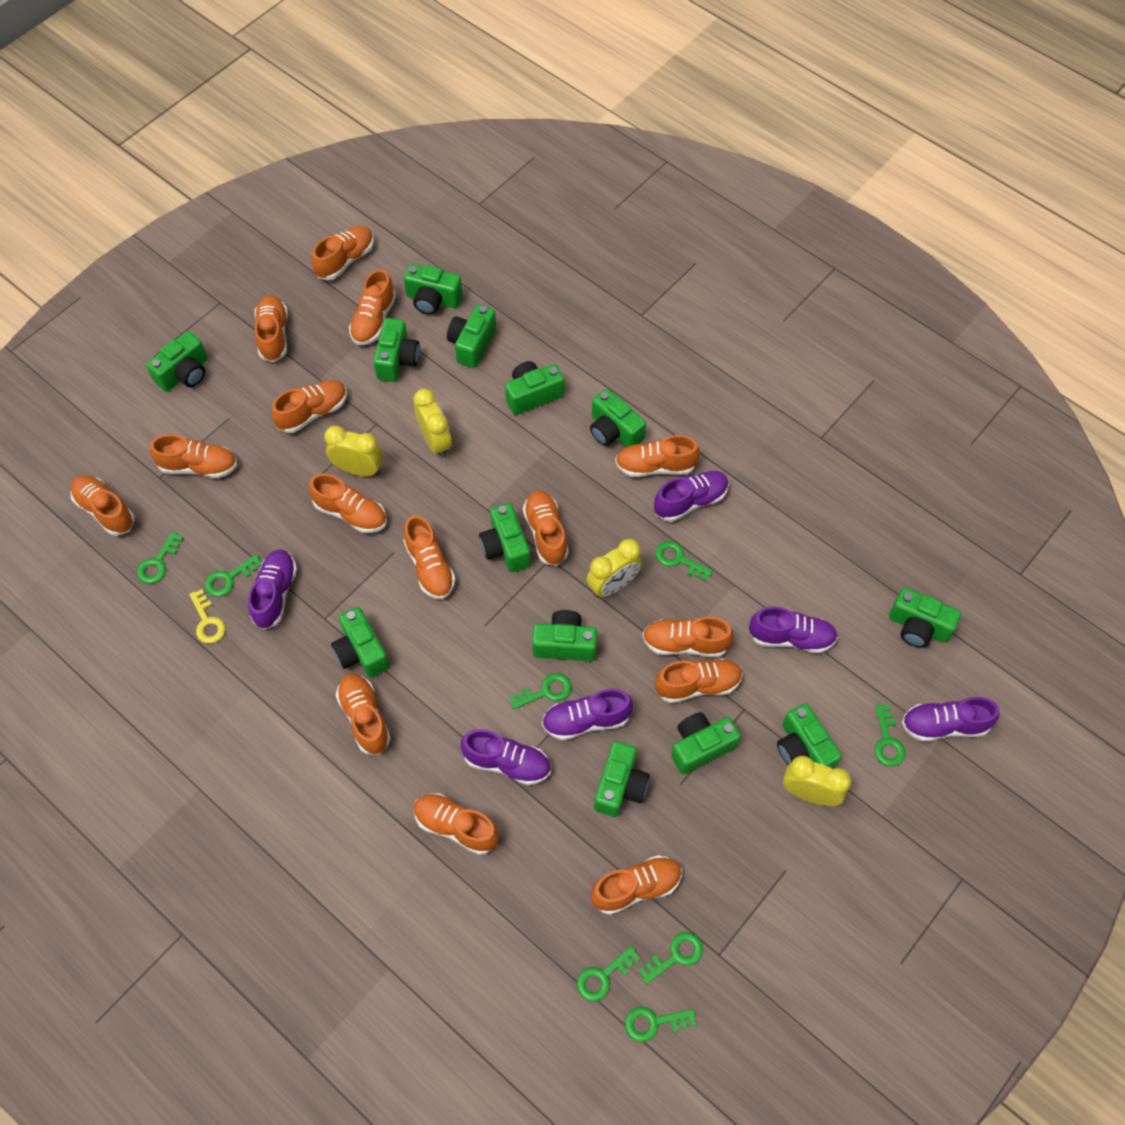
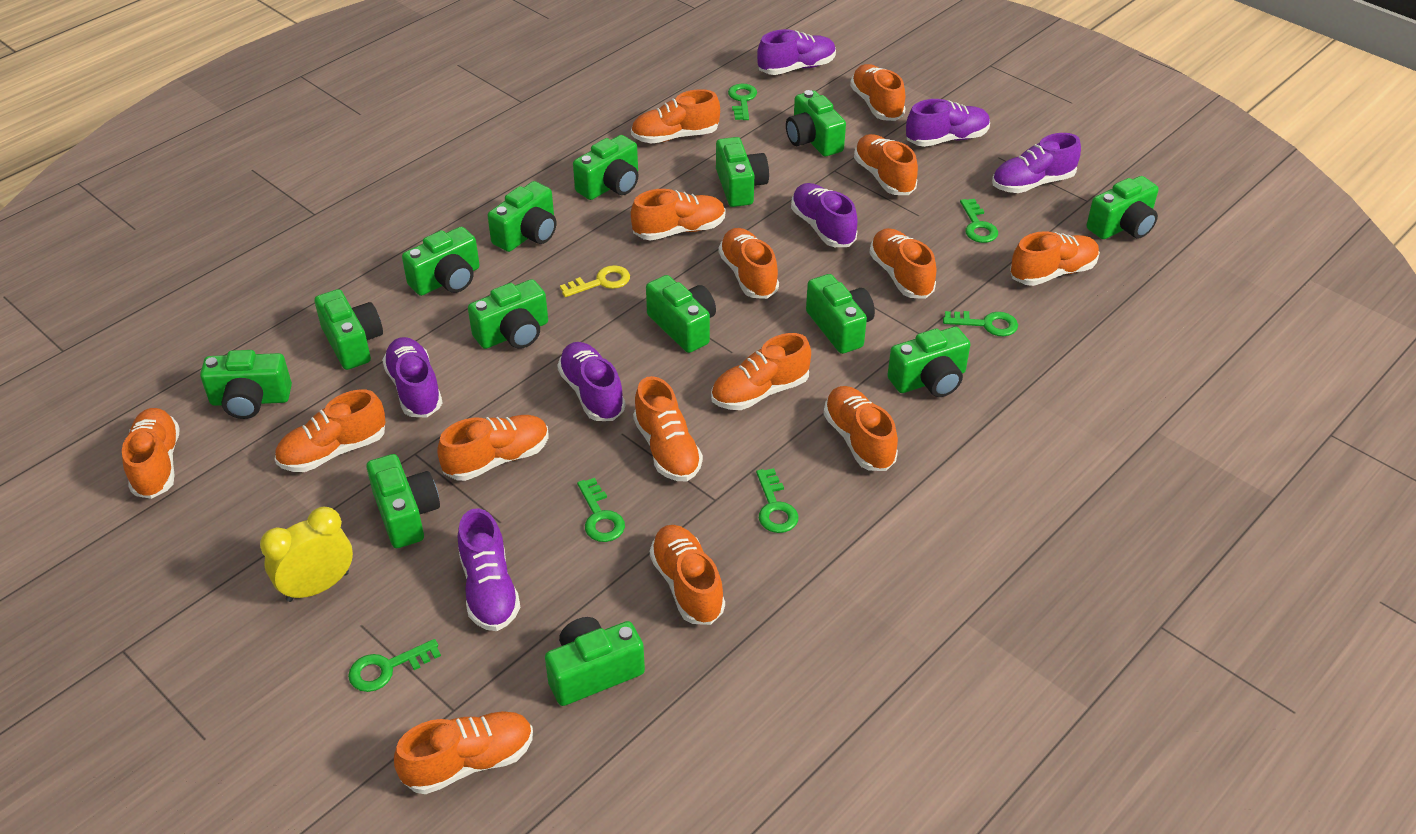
green camera: 13 -> 14
green key: 8 -> 6
purple shoe: 6 -> 7
yellow clock: 4 -> 1

